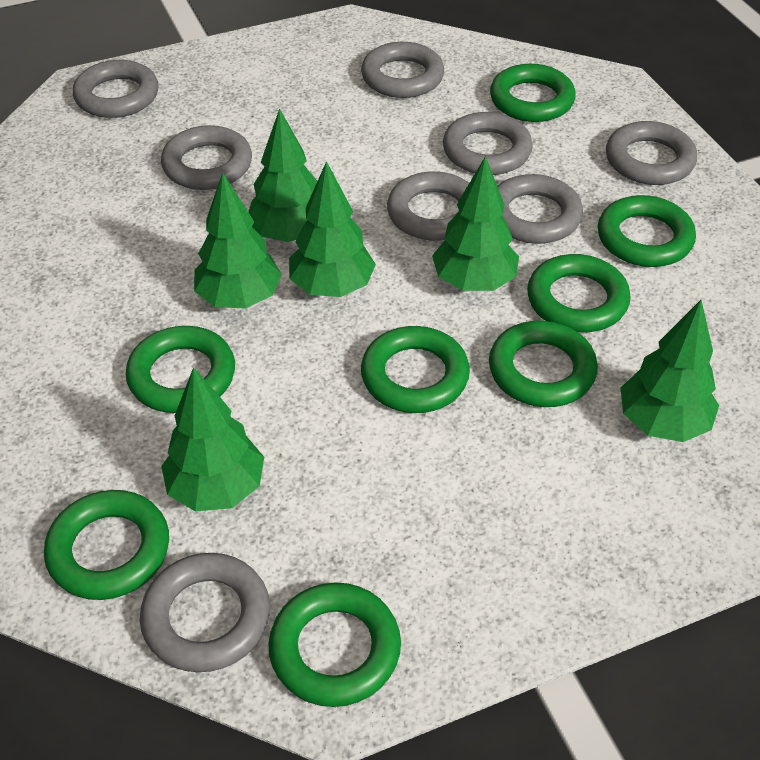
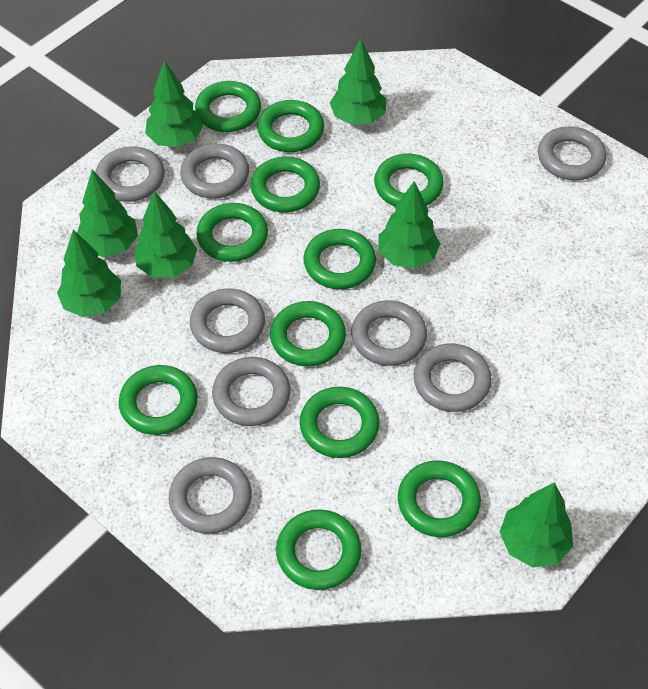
green ring: 8 -> 11
green tree: 6 -> 7

